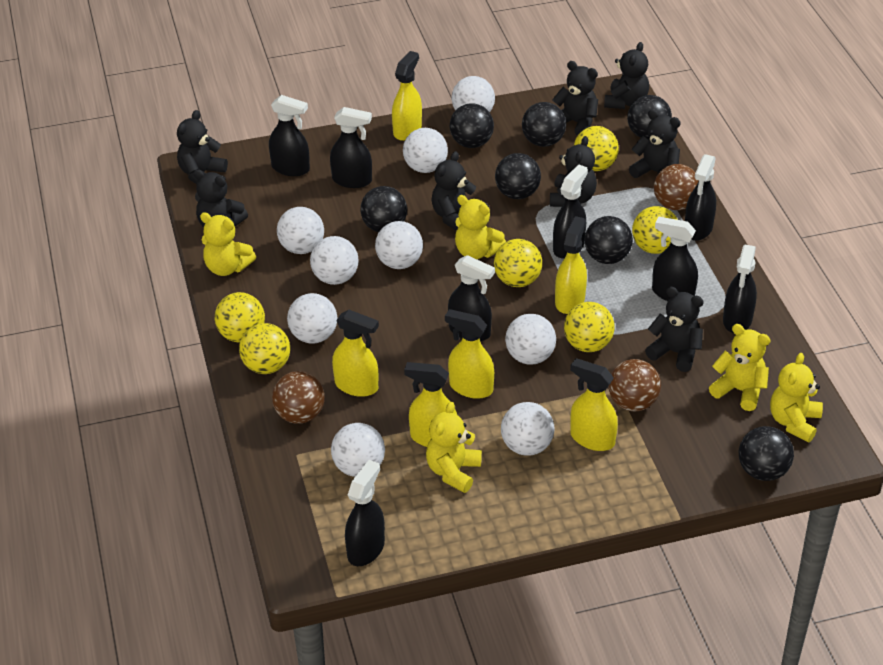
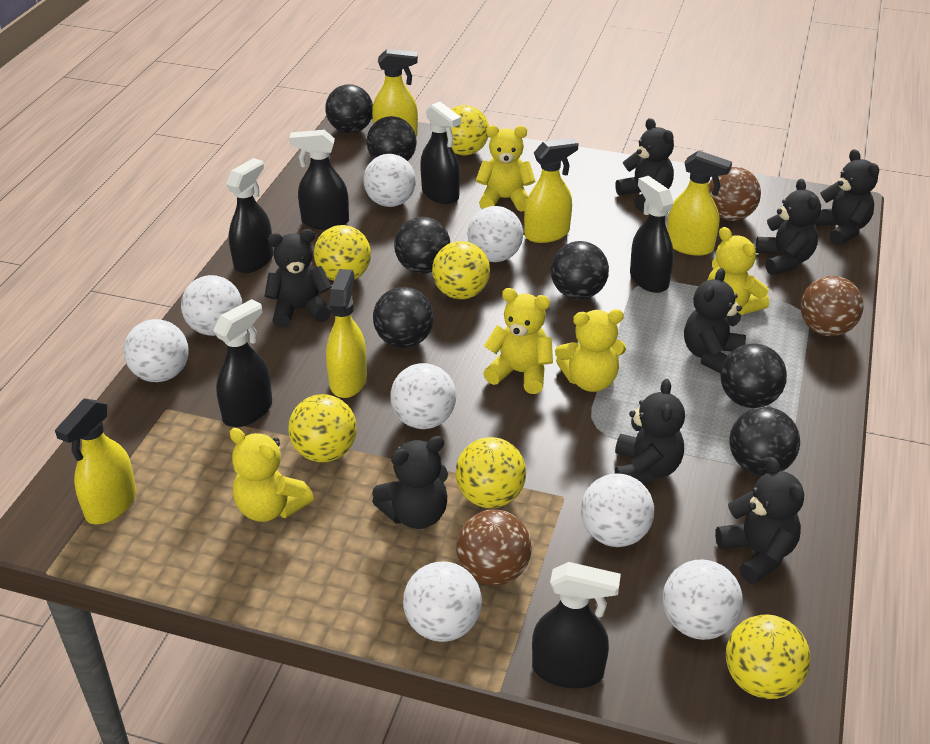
black spray bottle: 8 -> 6
white ball: 9 -> 8
yellow spray bottle: 6 -> 5

